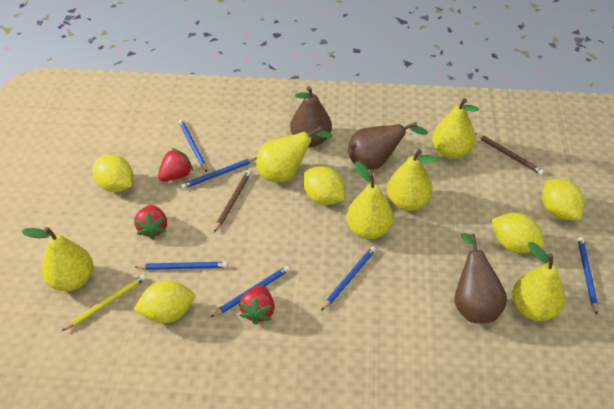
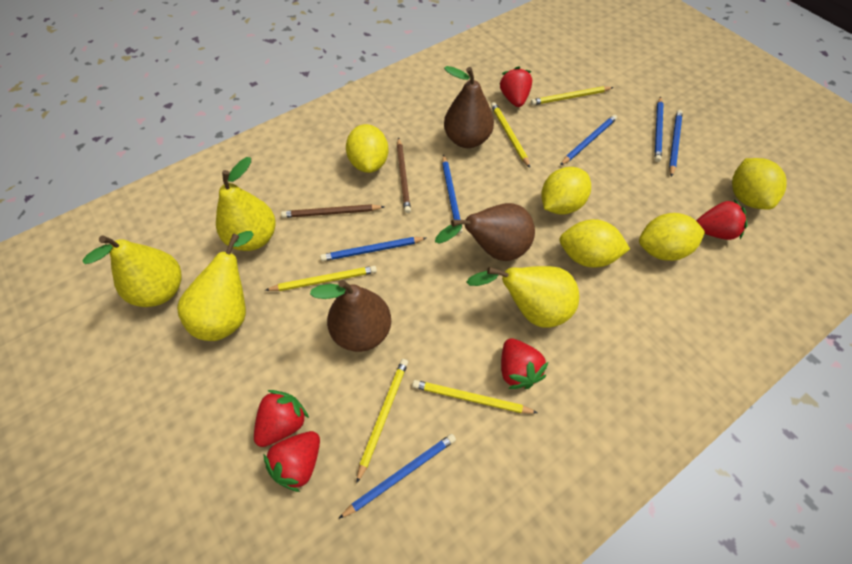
red strawberry: 3 -> 5
yellow pear: 6 -> 4
yellow pencil: 1 -> 5

